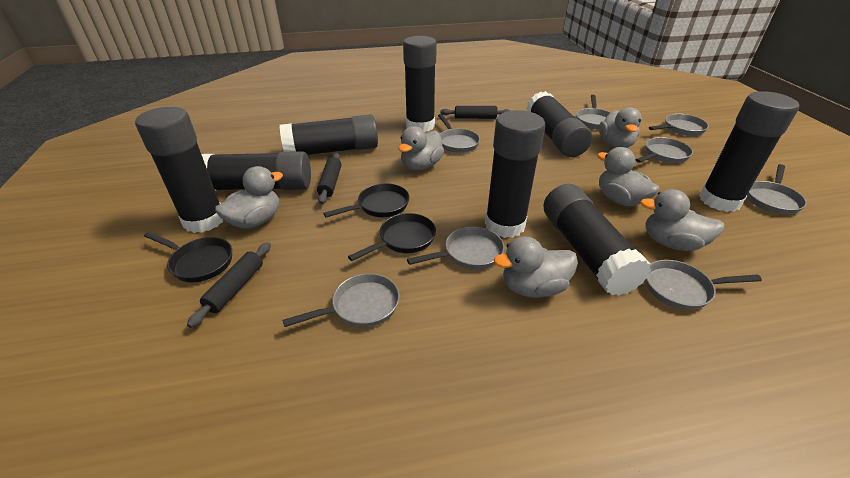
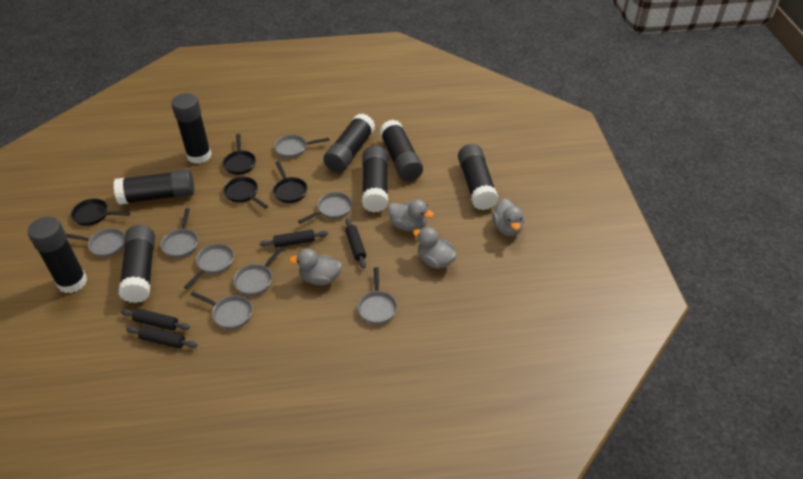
black pan: 3 -> 4
black rolling pin: 3 -> 4
grey duck: 6 -> 4

